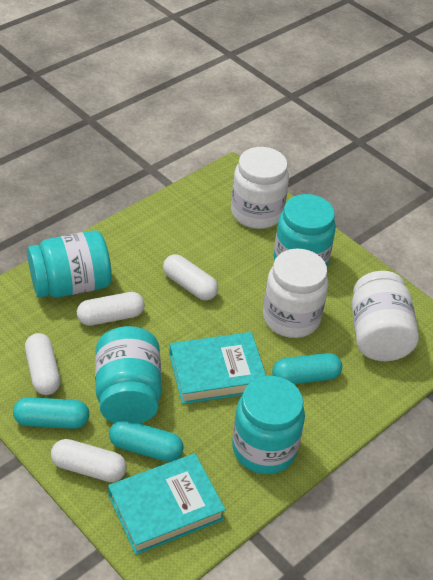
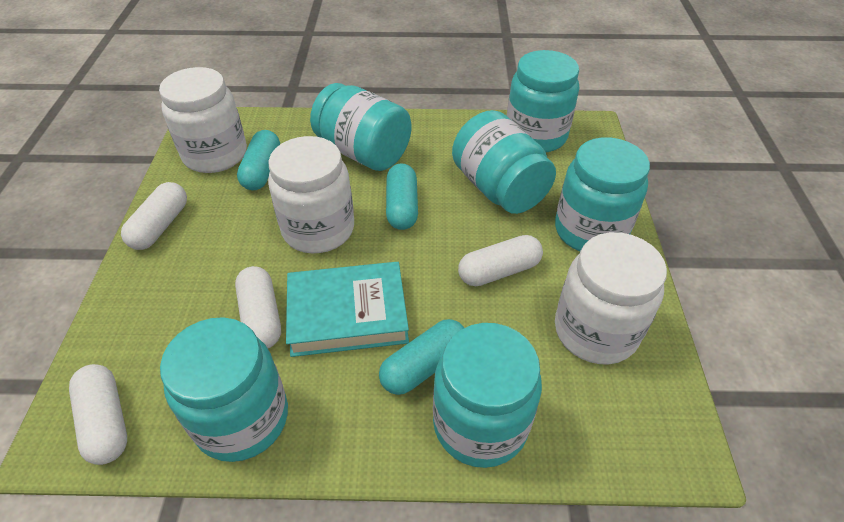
turquoise book: 2 -> 1
turquoise jar: 4 -> 6

